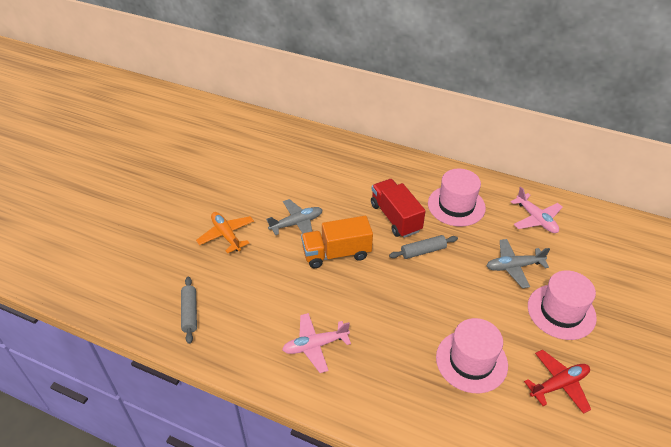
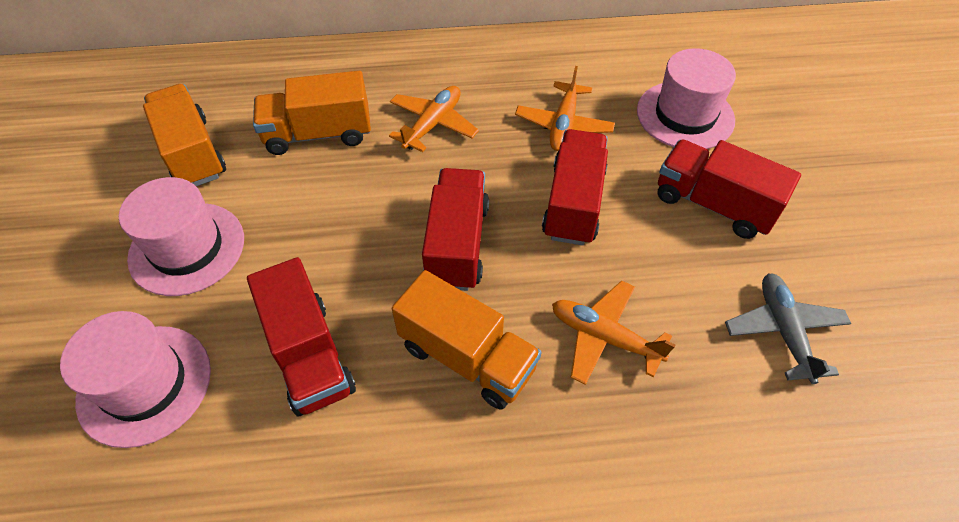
grey plane: 2 -> 1
grey rolling pin: 2 -> 0
orange plane: 1 -> 3
orange truck: 1 -> 3
pink plane: 2 -> 0
red plane: 1 -> 0
red truck: 1 -> 4

